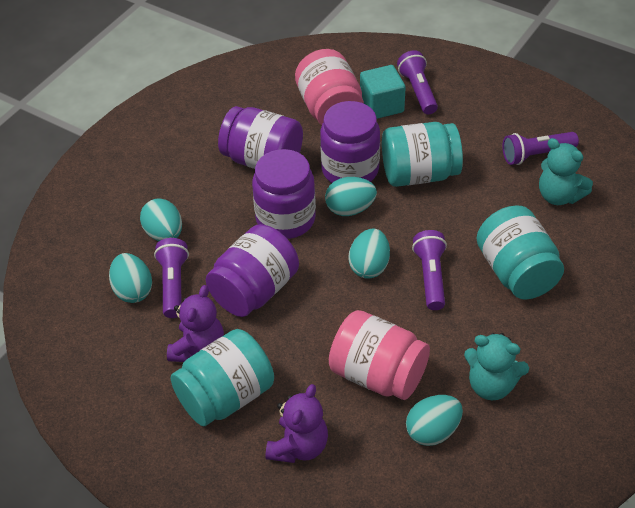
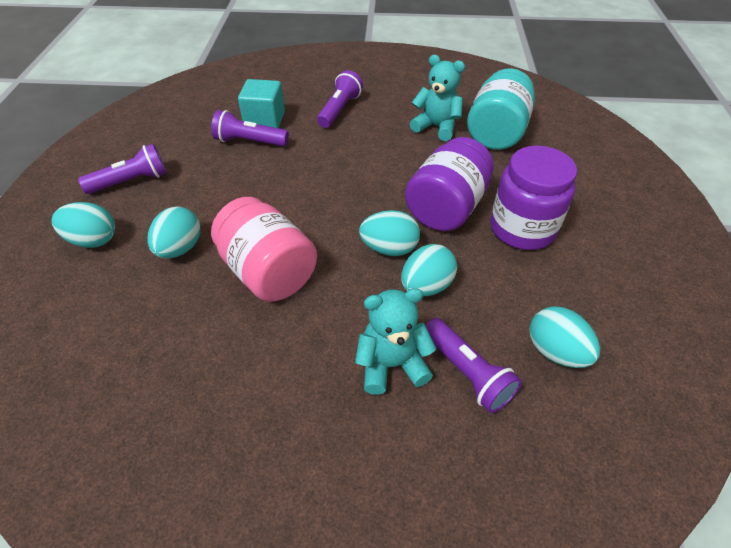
pink jar: 2 -> 1
purple jar: 4 -> 2
purple teddy bear: 2 -> 0
turquoise jar: 3 -> 1

